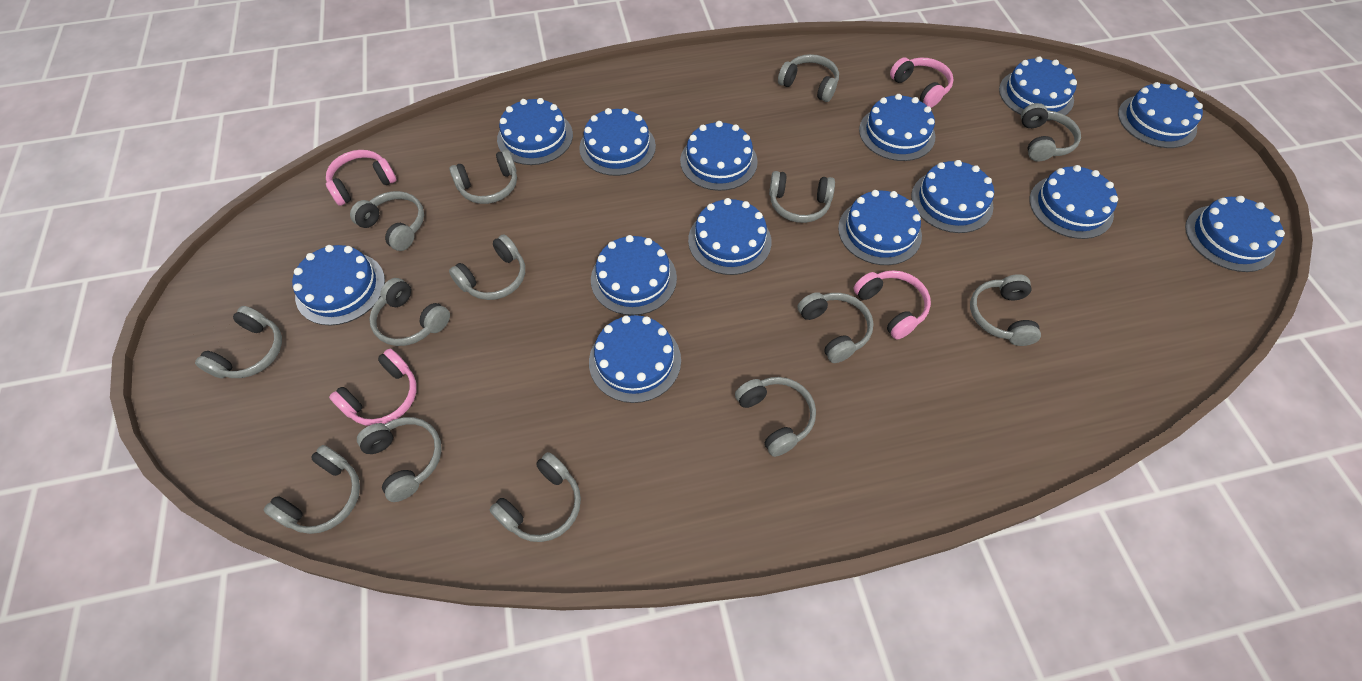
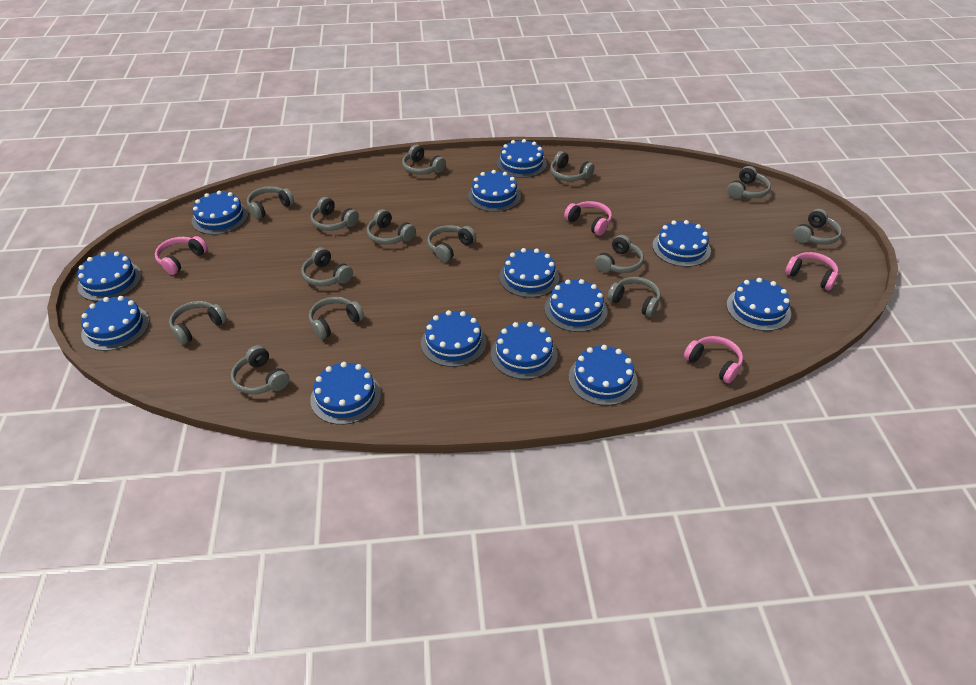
blue cake: 14 -> 13

